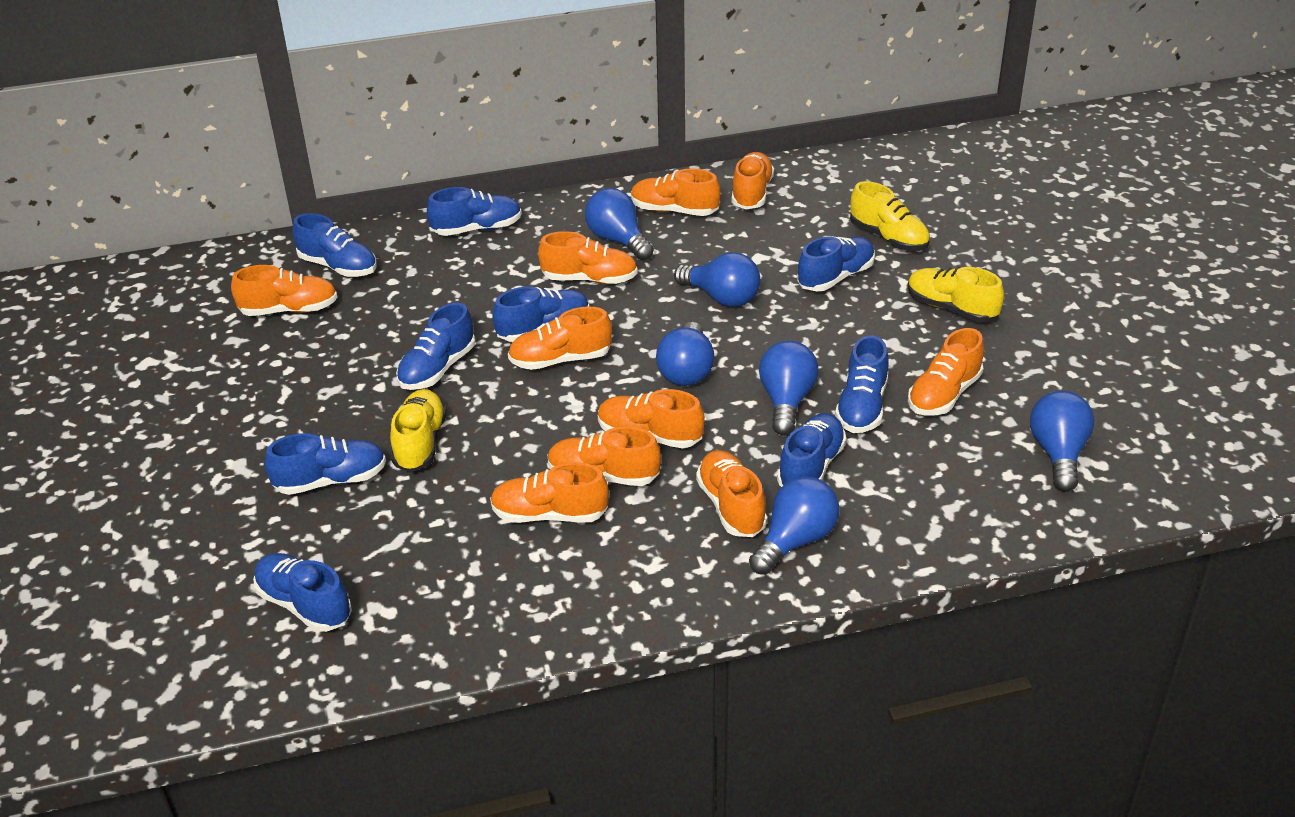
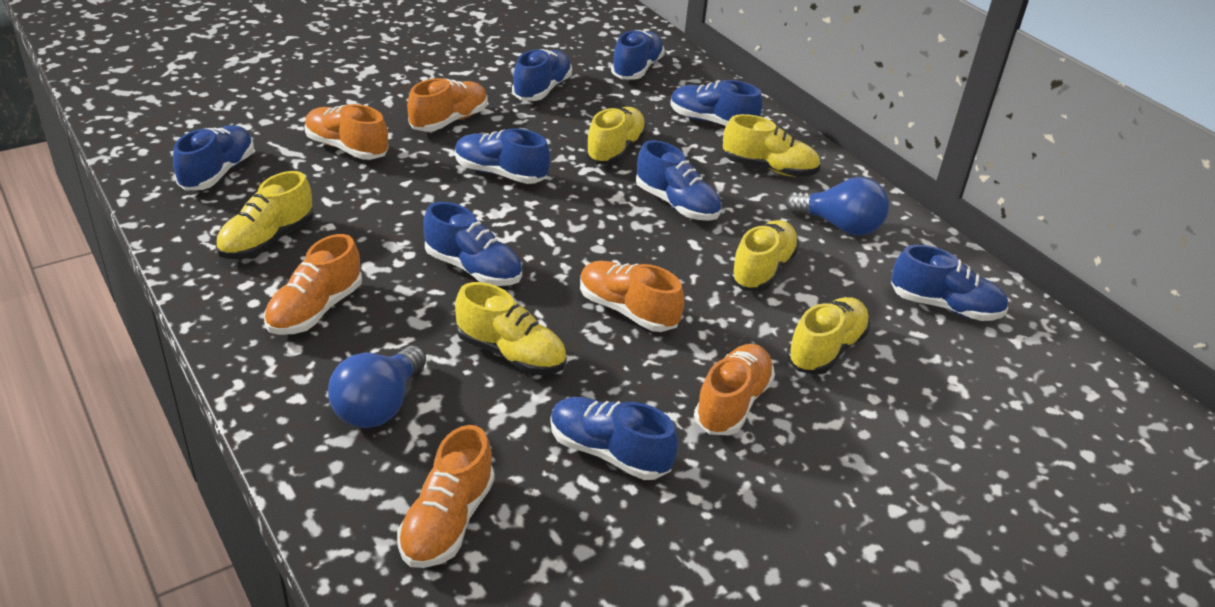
blue light bulb: 6 -> 2
orange shoe: 10 -> 6
yellow shoe: 3 -> 6

